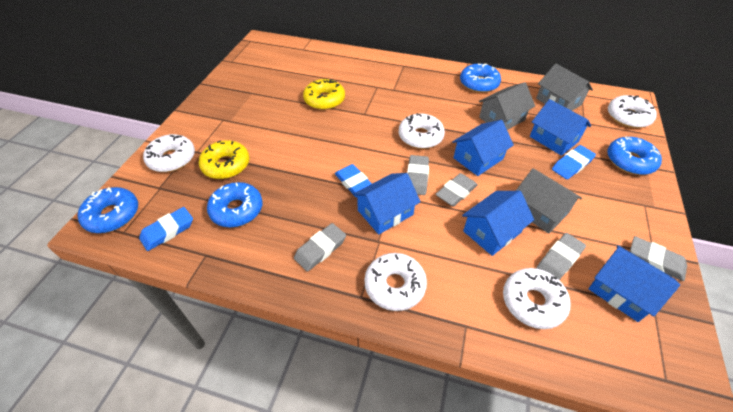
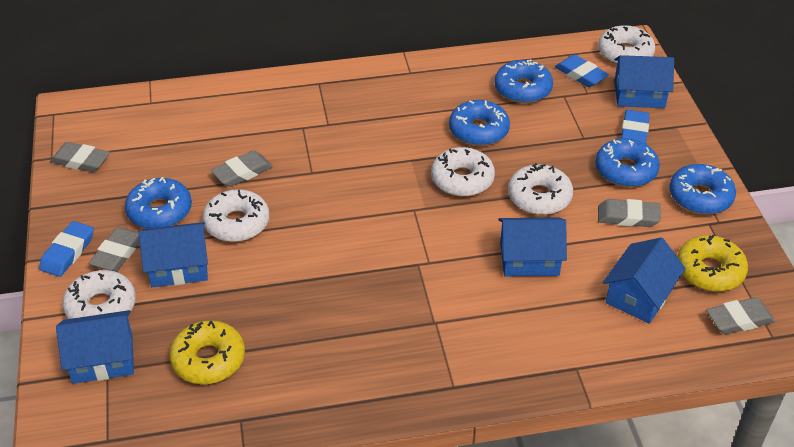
blue donut: 4 -> 5
grey house: 3 -> 0

